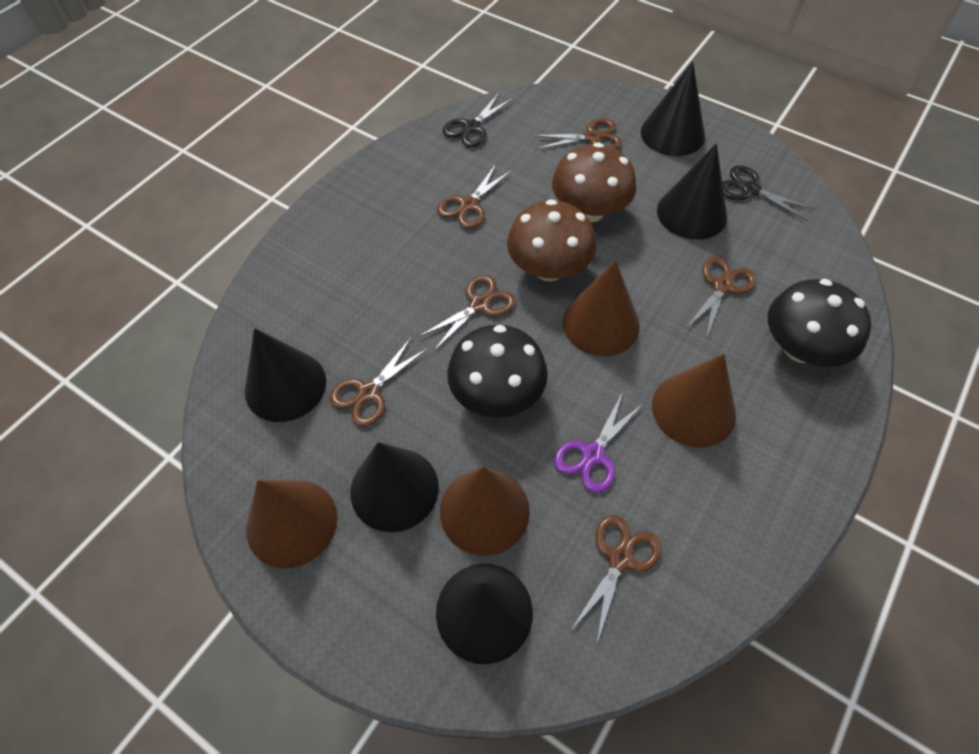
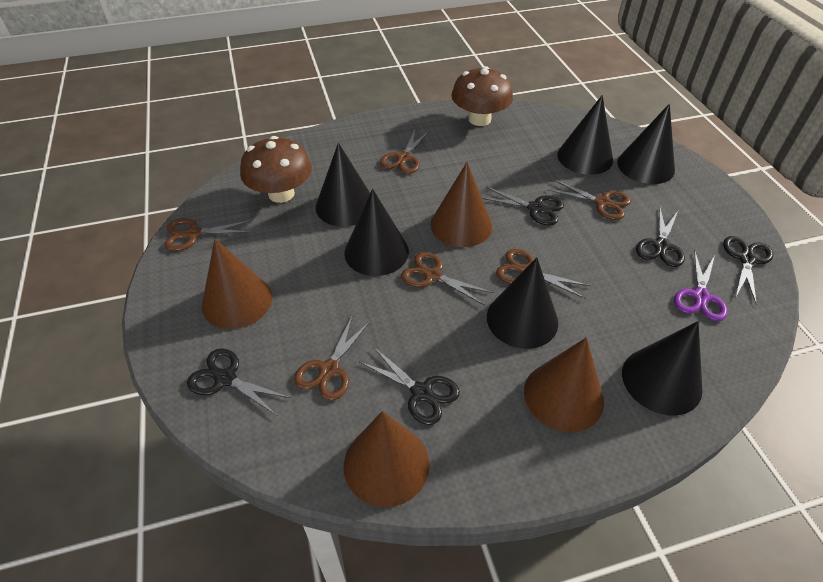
black cone: 5 -> 6
black mushroom: 2 -> 0
black scissors: 2 -> 5

